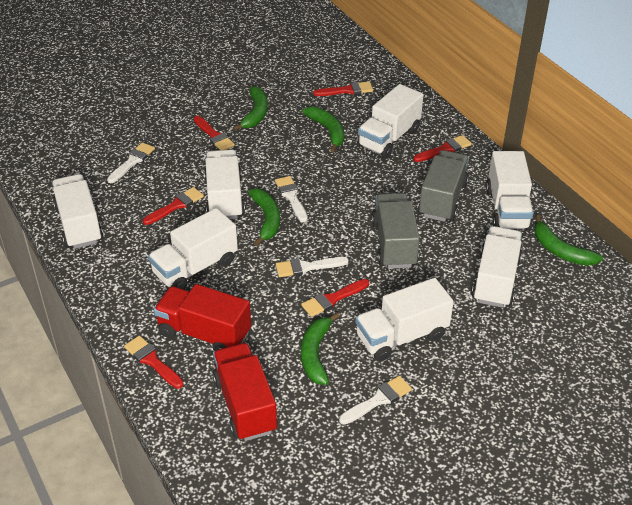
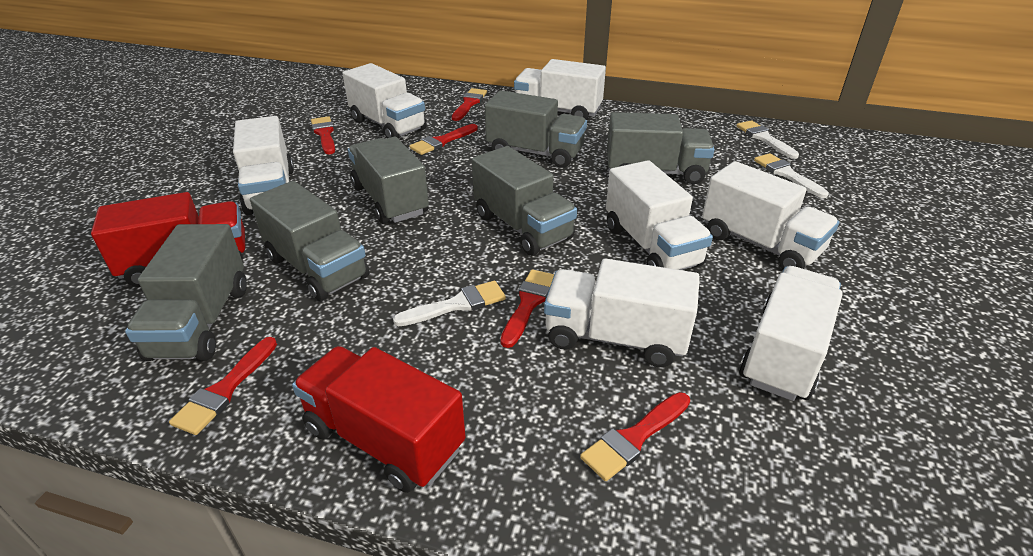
green banana: 5 -> 0
grey truck: 2 -> 6
white brush: 4 -> 3

